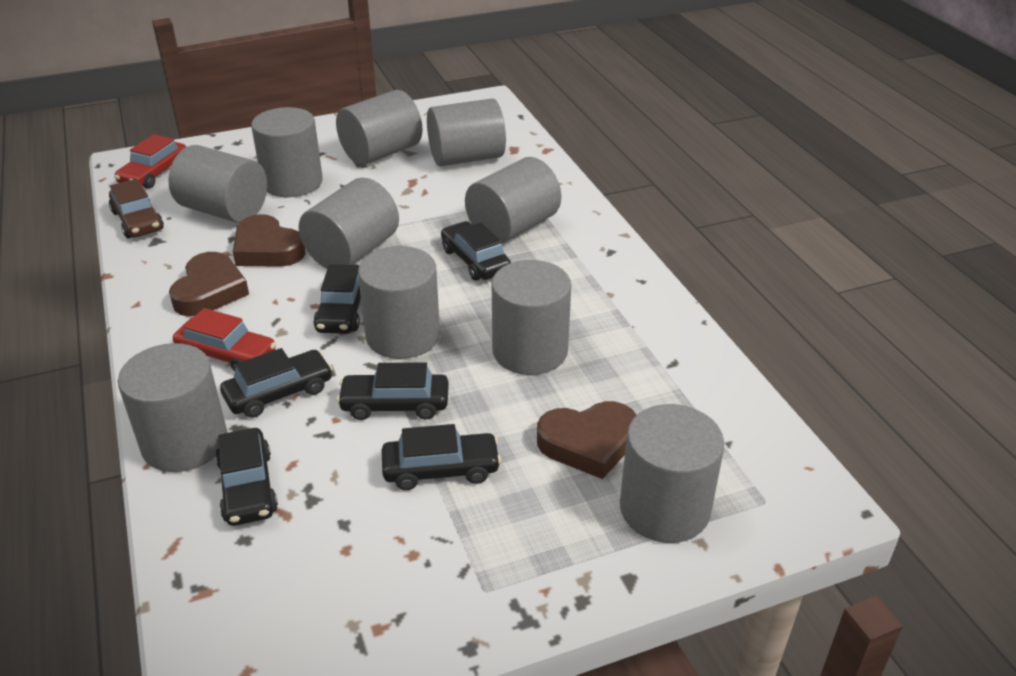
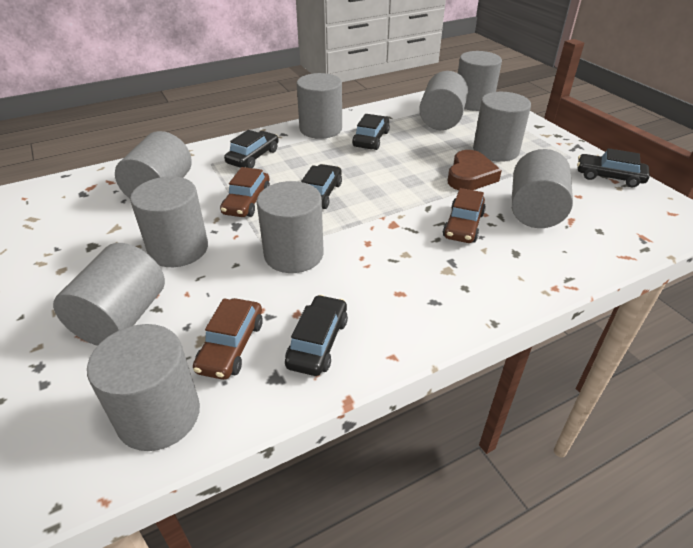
black car: 6 -> 5
brown car: 1 -> 3
brown heart: 3 -> 1
red car: 2 -> 0

